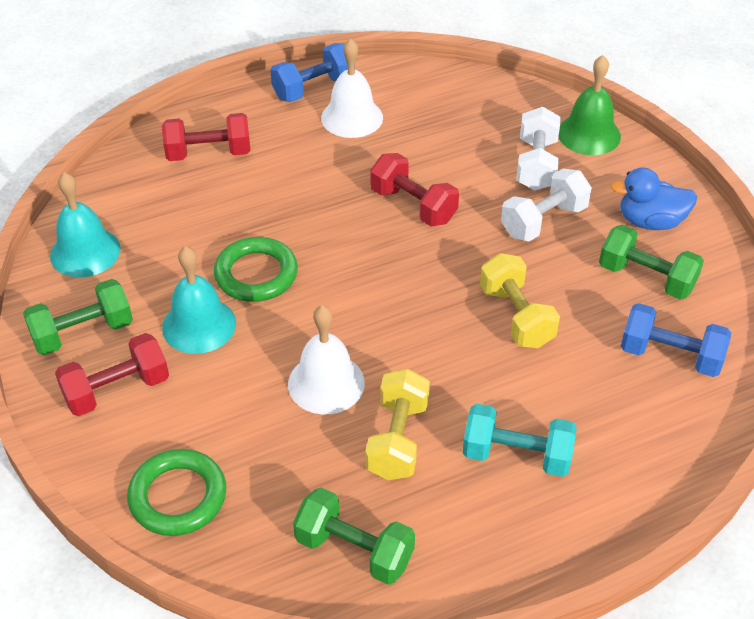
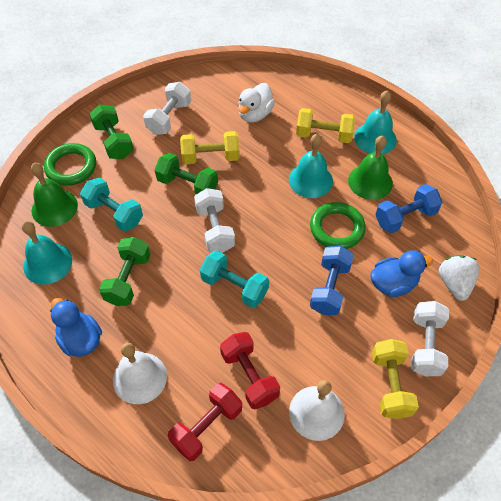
blue duck: 1 -> 2
green bell: 1 -> 2
red dumbbell: 3 -> 2
turquoise bell: 2 -> 3
turquoise dumbbell: 1 -> 2
white duck: 0 -> 1
white dumbbell: 2 -> 3
white strawberry: 0 -> 1
yellow dumbbell: 2 -> 3

